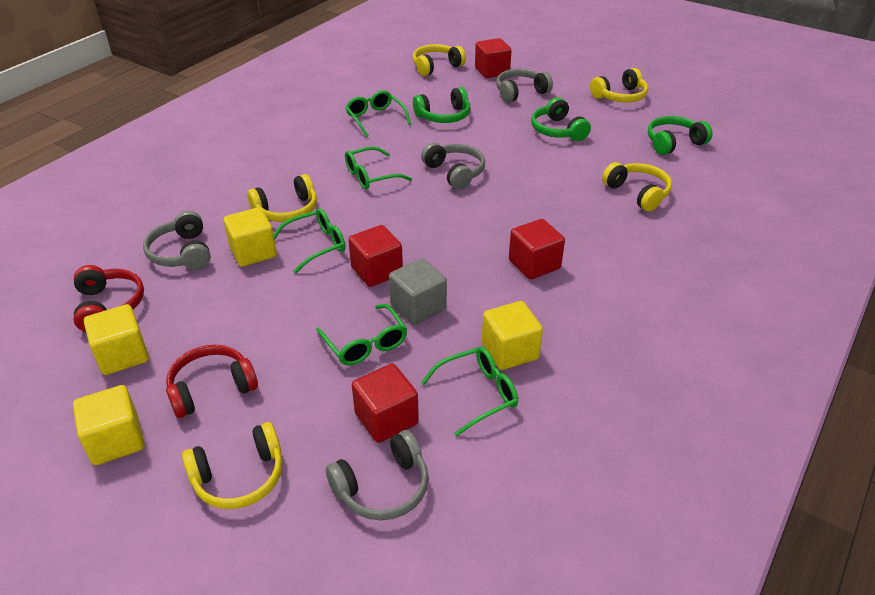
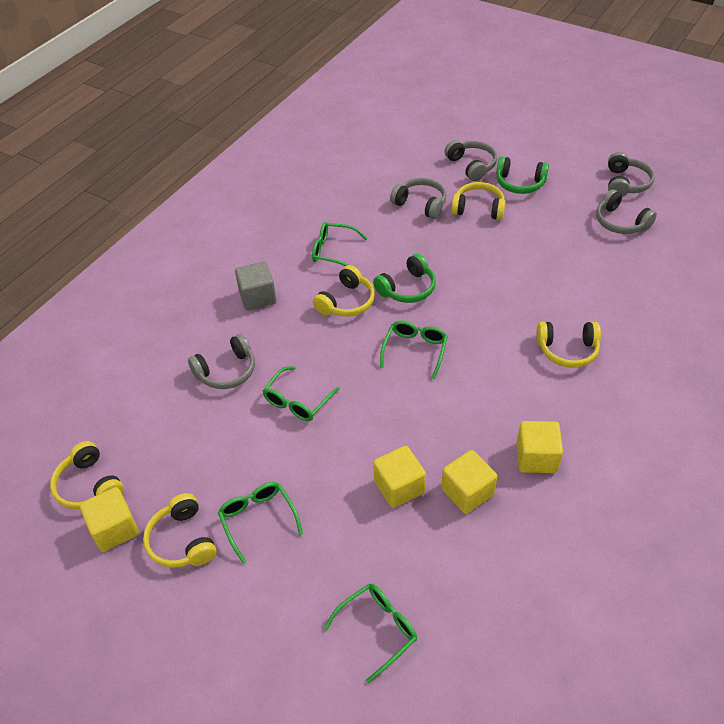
green headphones: 3 -> 2
grey headphones: 4 -> 5
red cube: 4 -> 0
red headphones: 2 -> 0

